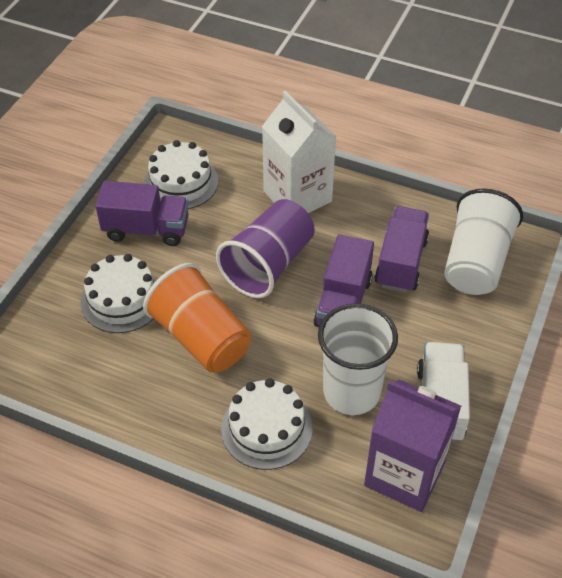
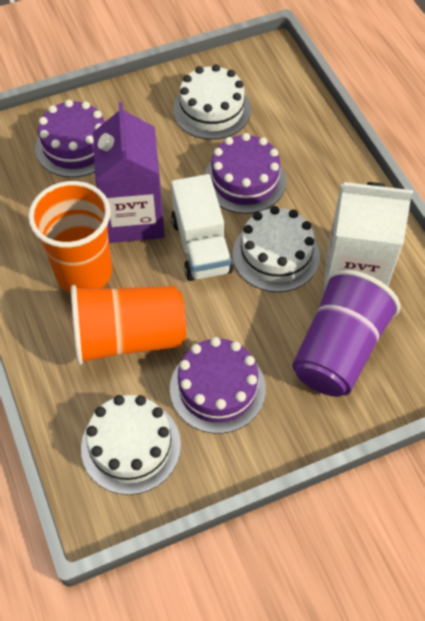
orange cup: 1 -> 2
purple cake: 0 -> 3
purple truck: 3 -> 0
white cup: 2 -> 0

